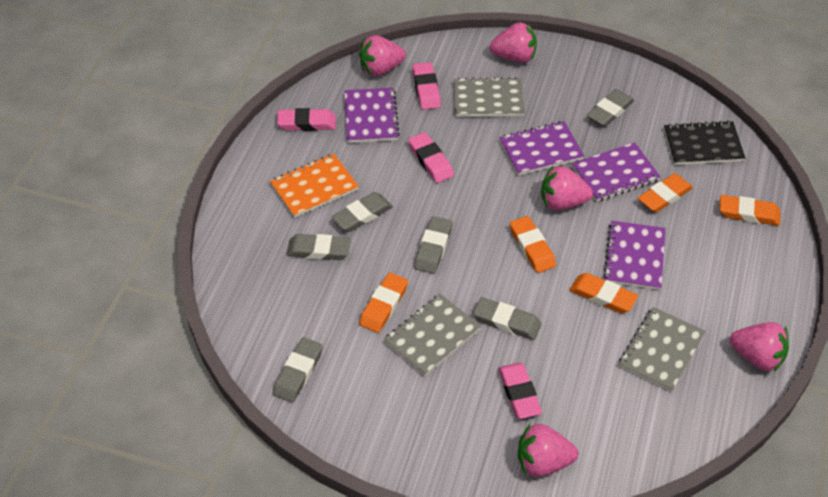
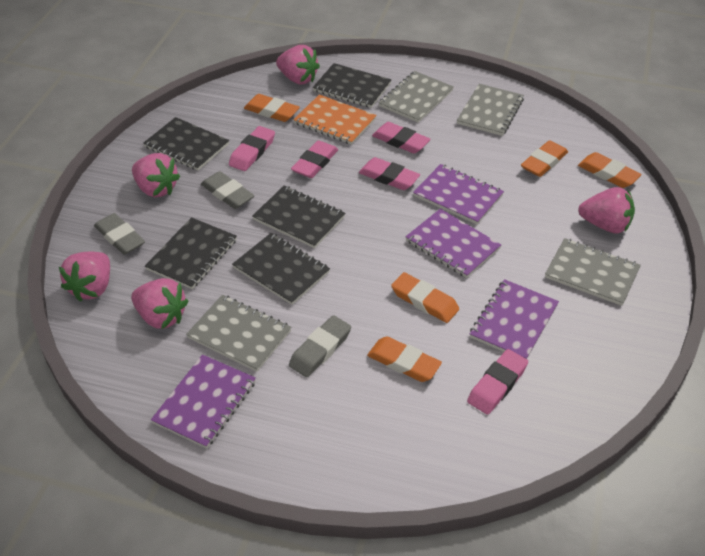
black notebook: 1 -> 5
grey eraser: 6 -> 3
grey notebook: 3 -> 4
pink eraser: 4 -> 5

